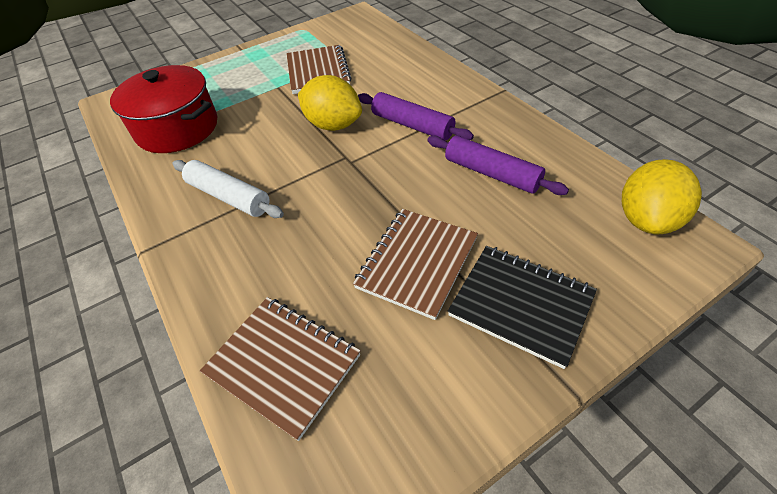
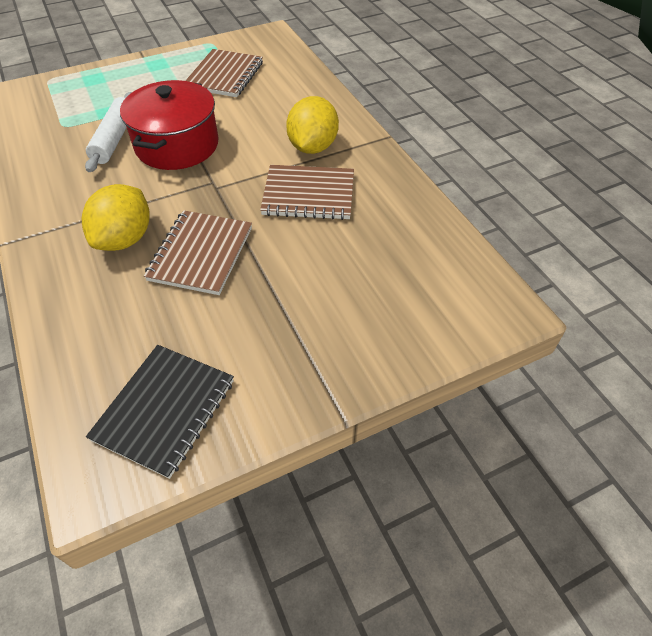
purple rolling pin: 2 -> 0

